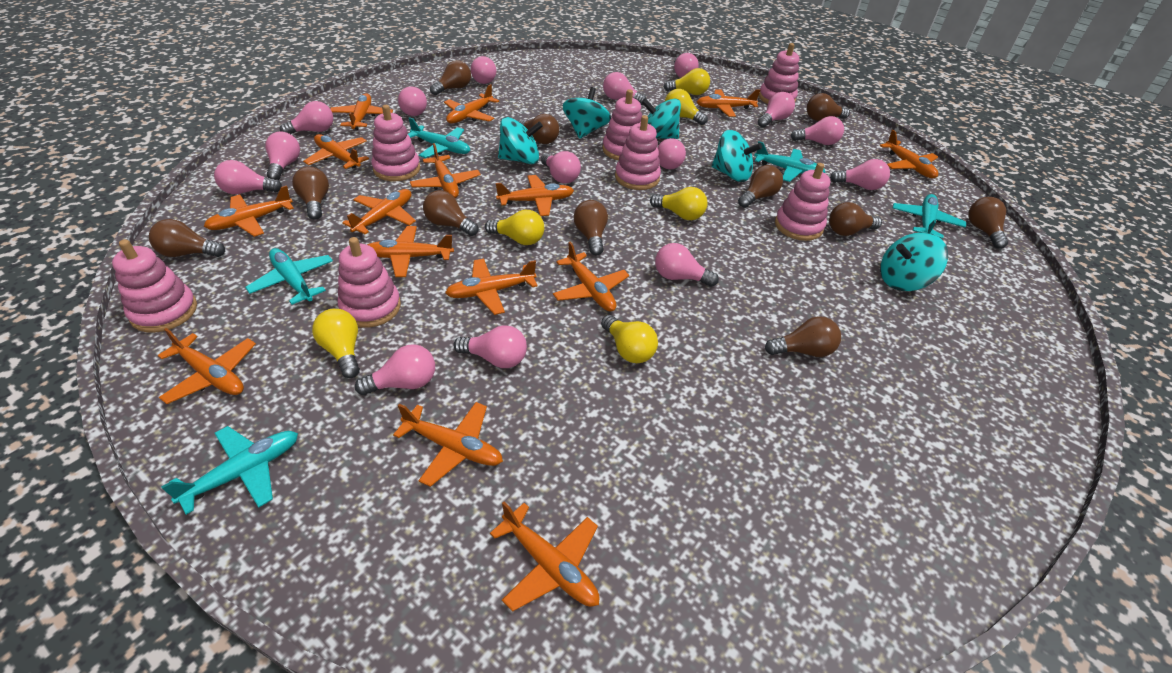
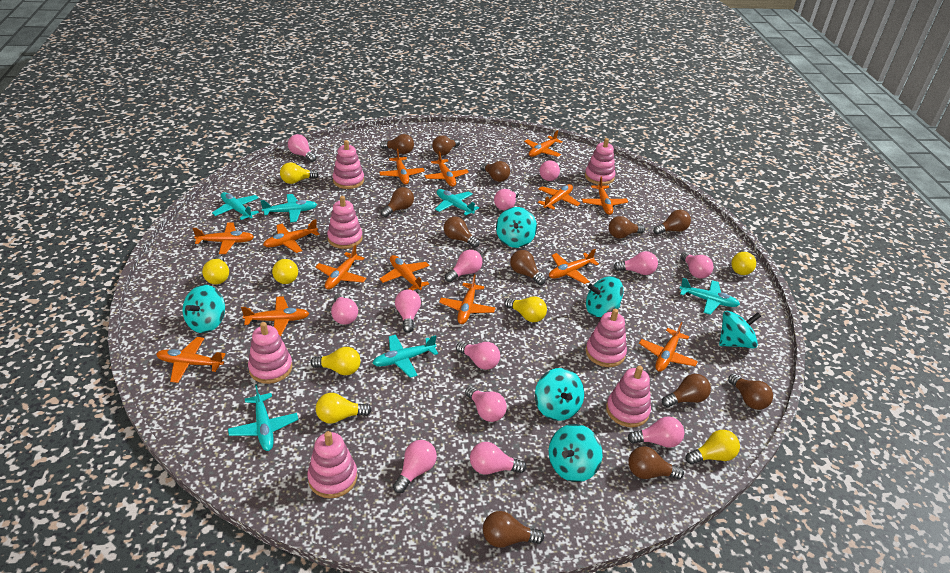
brown light bulb: 11 -> 12
orange plane: 15 -> 14
pink light bulb: 15 -> 13
turquoise plane: 5 -> 6
turquoise spinning top: 5 -> 6
yellow light bulb: 6 -> 8

